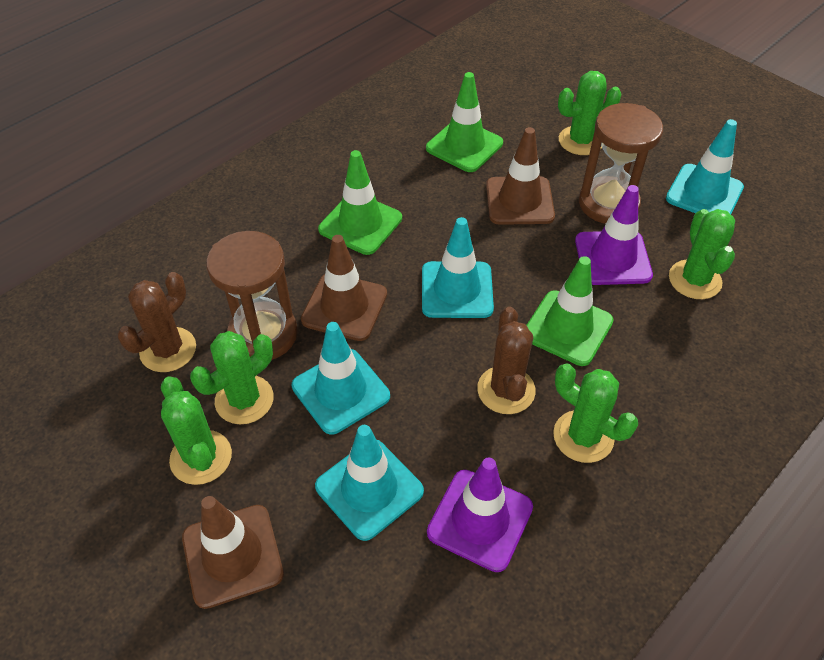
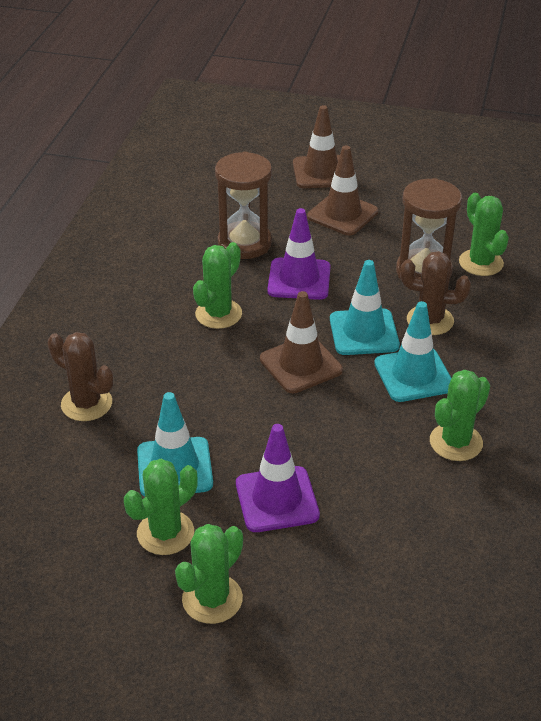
green traffic cone: 3 -> 0
turquoise traffic cone: 4 -> 3

